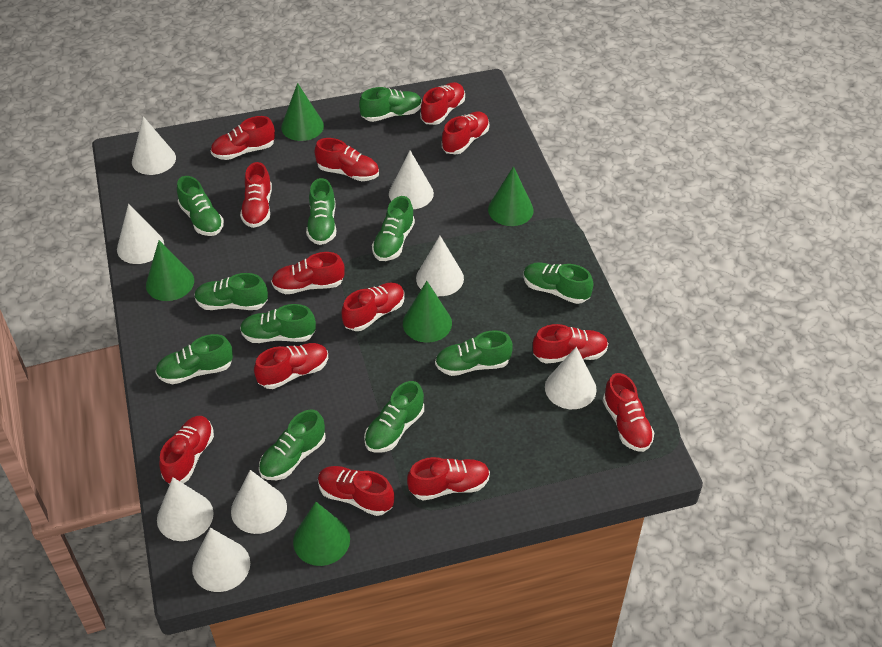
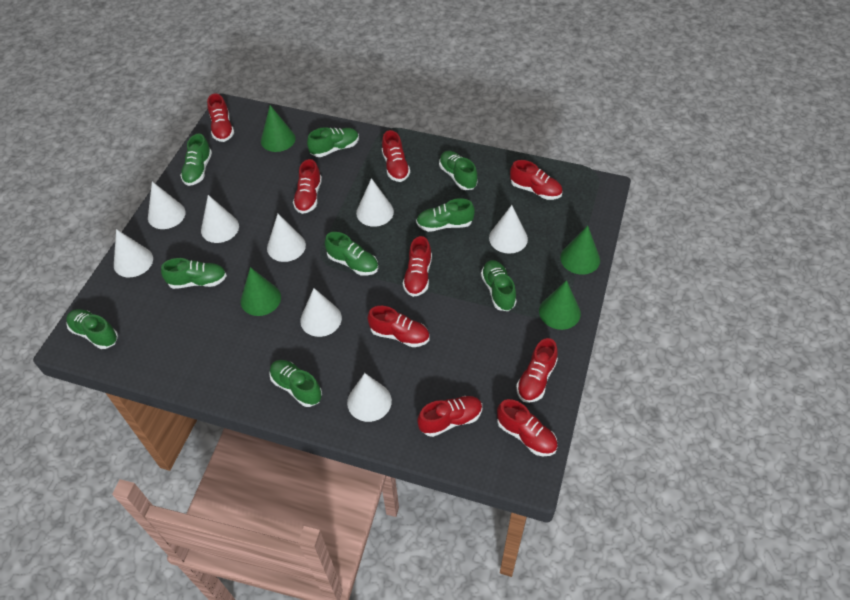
green cone: 5 -> 4
green shoe: 11 -> 9
red shoe: 13 -> 9

